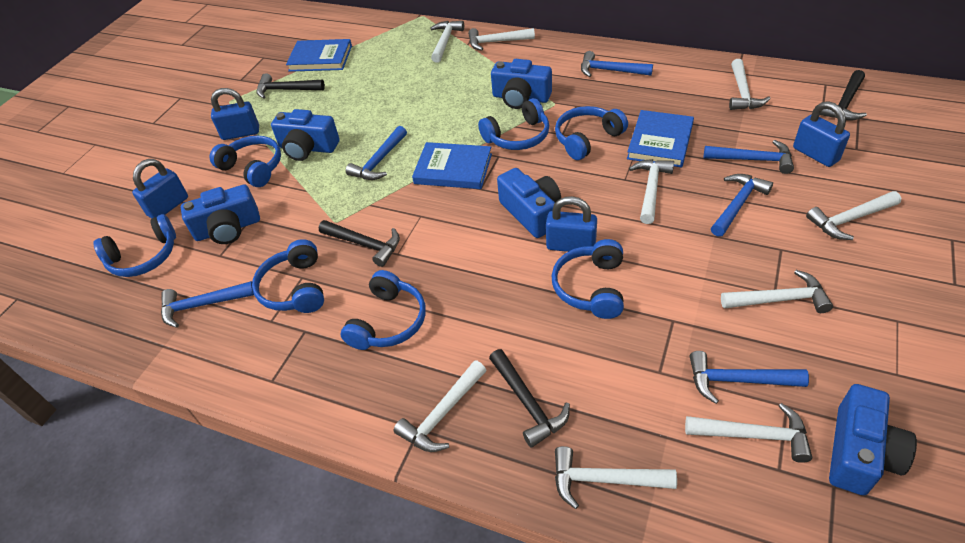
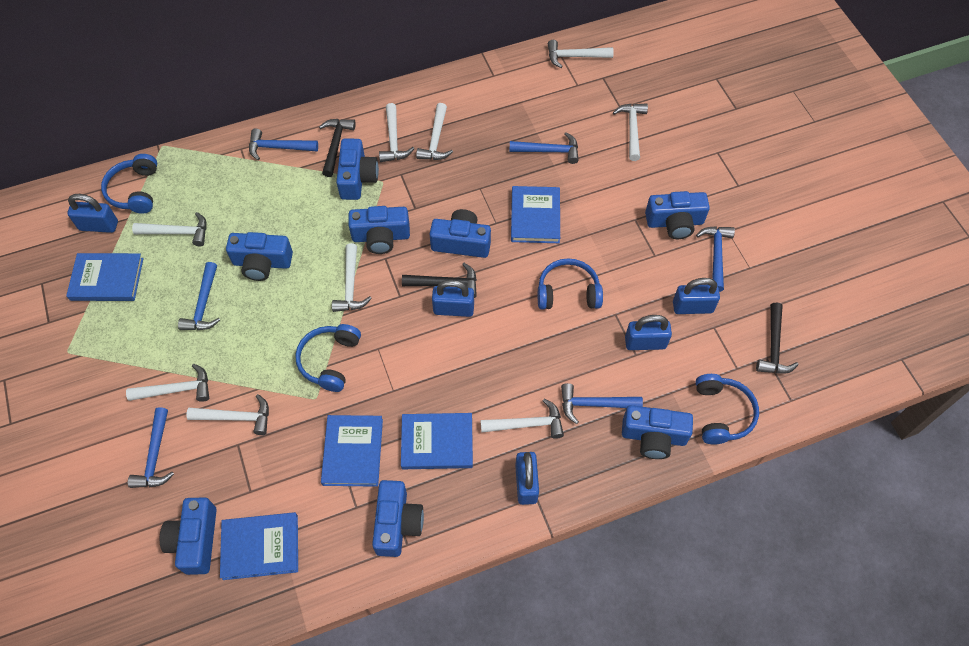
black hammer: 4 -> 3
blue book: 3 -> 5
blue camera: 5 -> 8
blue headphones: 7 -> 4
blue padlock: 4 -> 5

